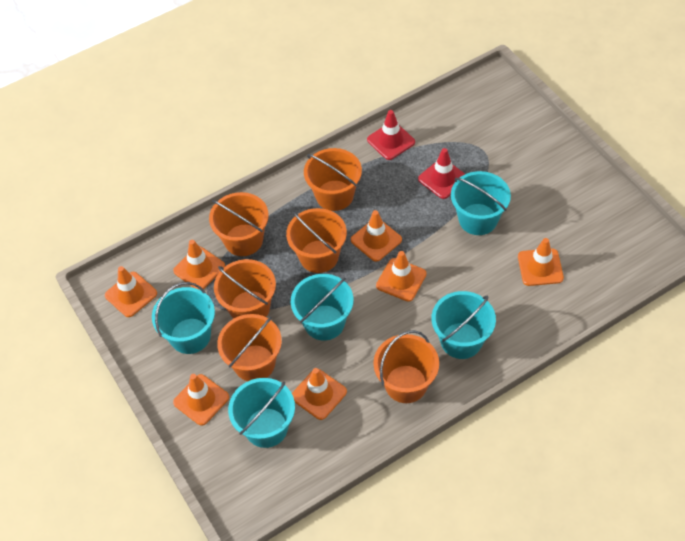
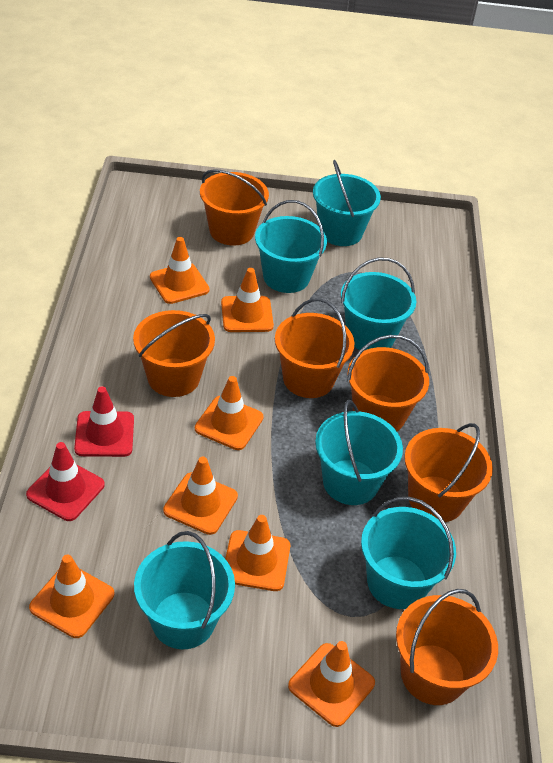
turquoise bucket: 5 -> 6

